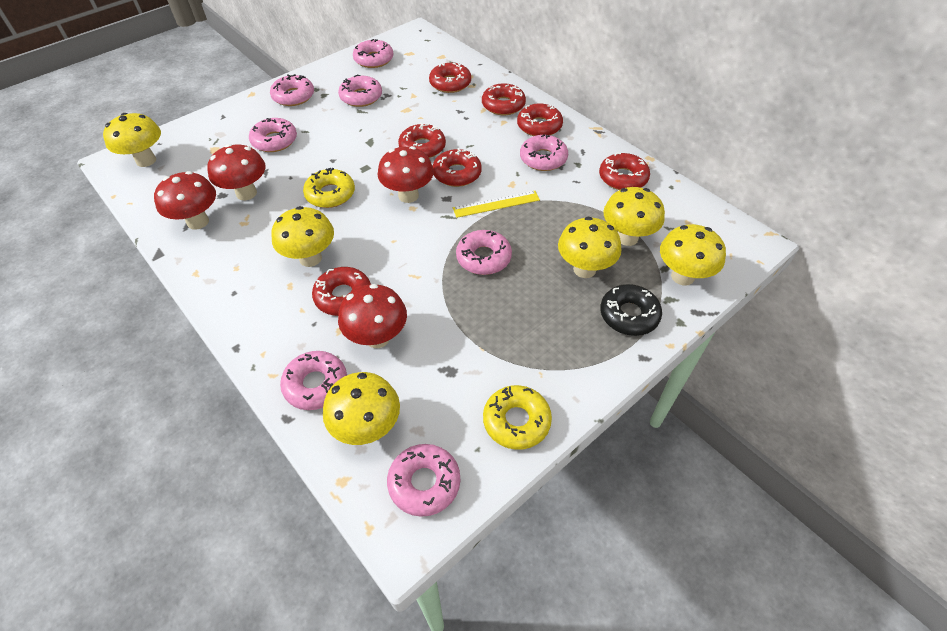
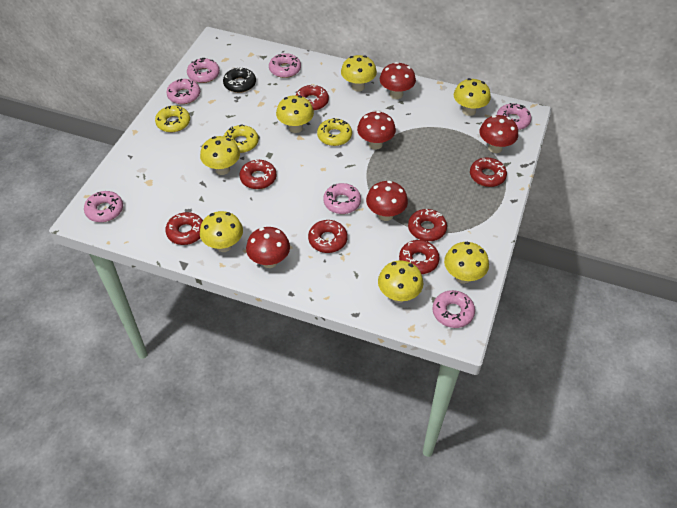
pink donut: 8 -> 7
red mushroom: 4 -> 5
yellow donut: 2 -> 3
yellow mushroom: 6 -> 7
yellow ruler: 1 -> 0

